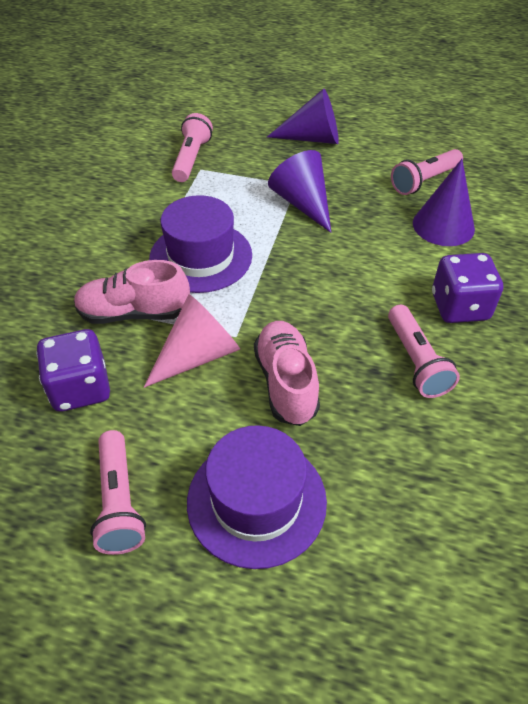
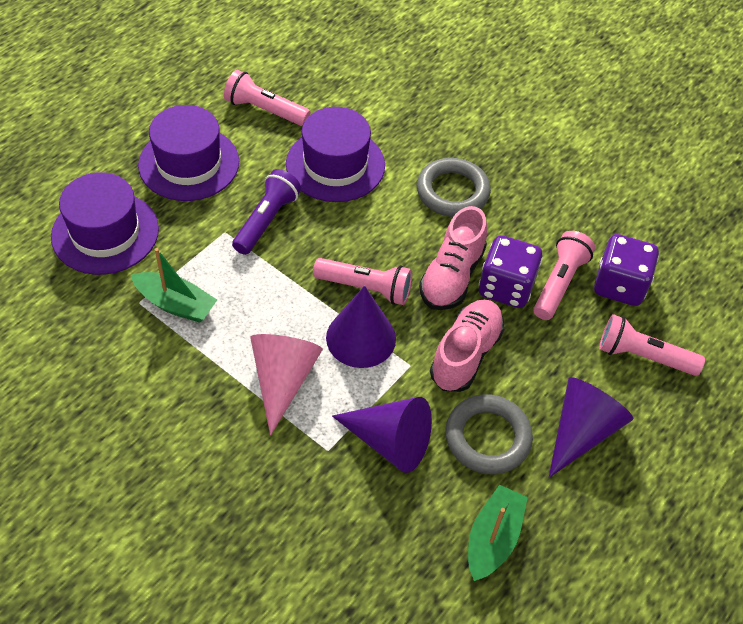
green boat: 0 -> 2
grey ring: 0 -> 2
purple flashlight: 0 -> 1
purple hat: 2 -> 3

